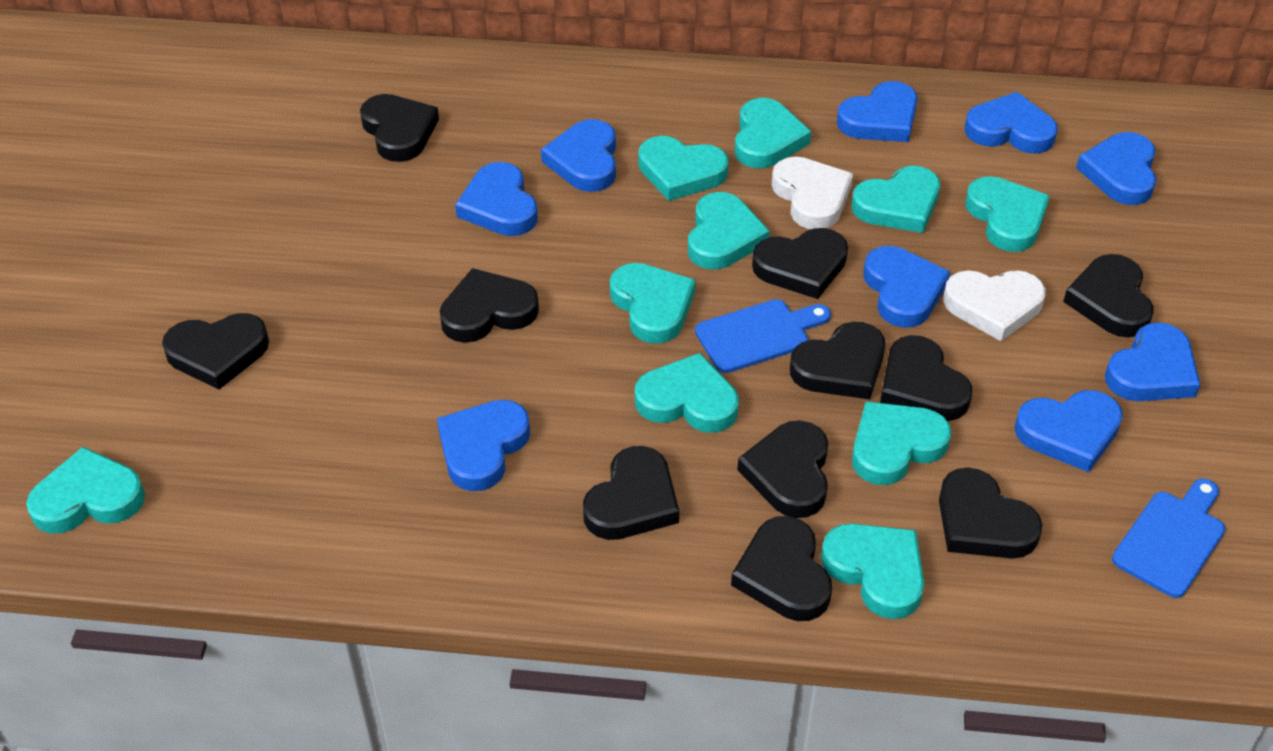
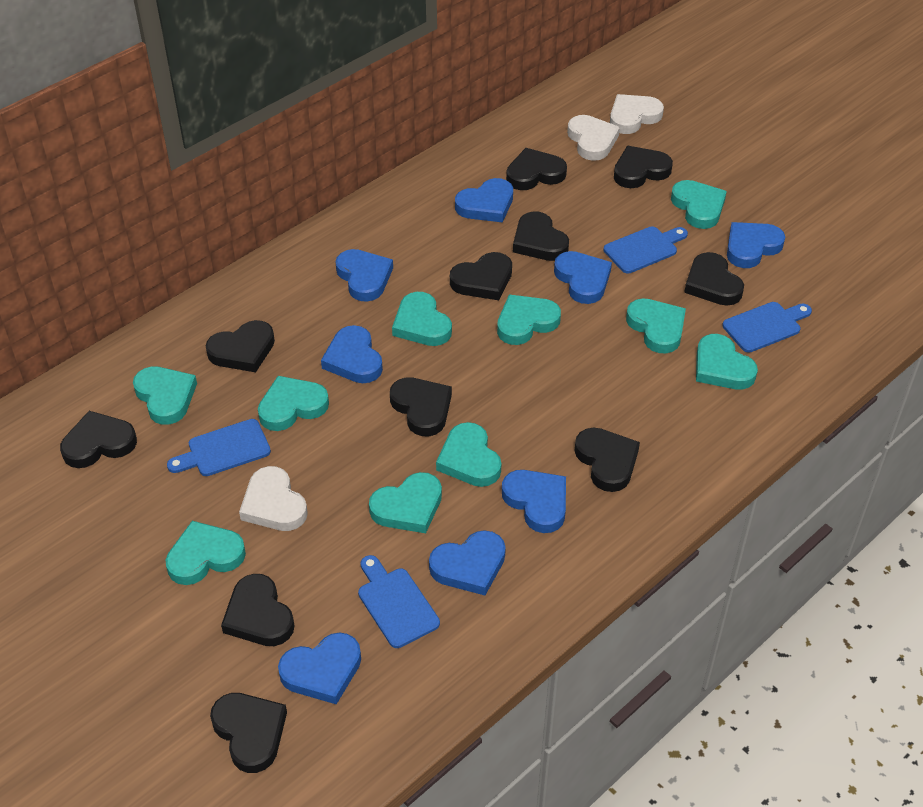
blue cutting board: 2 -> 4
blue heart: 9 -> 8
white heart: 2 -> 3

